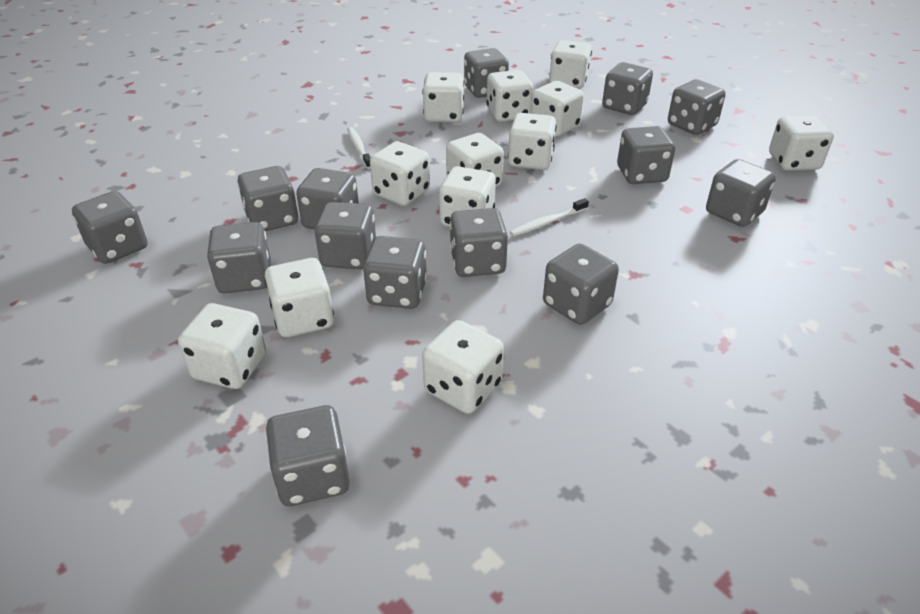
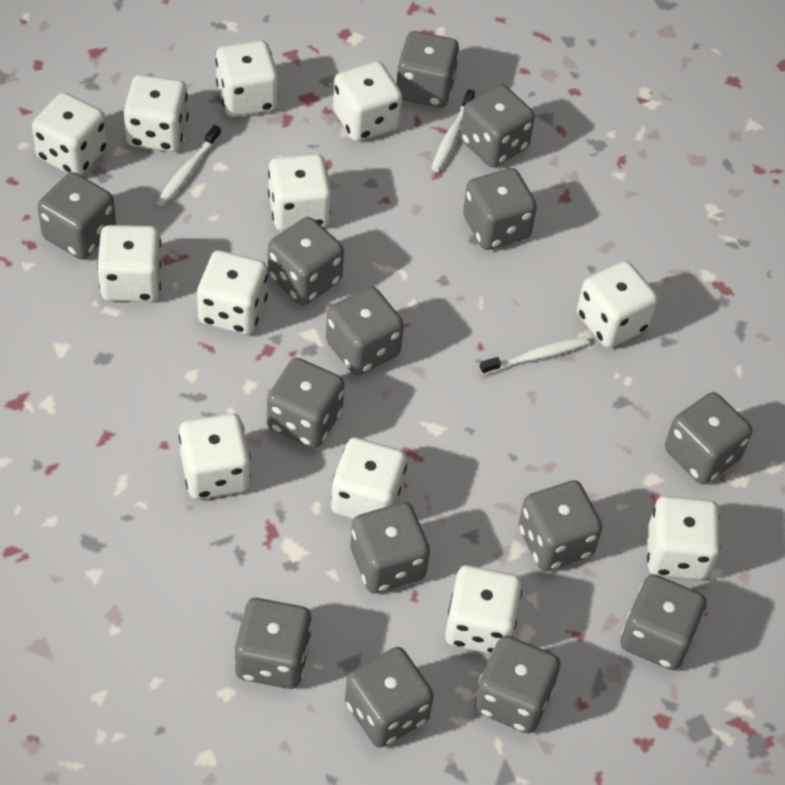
white toothbrush: 2 -> 3

